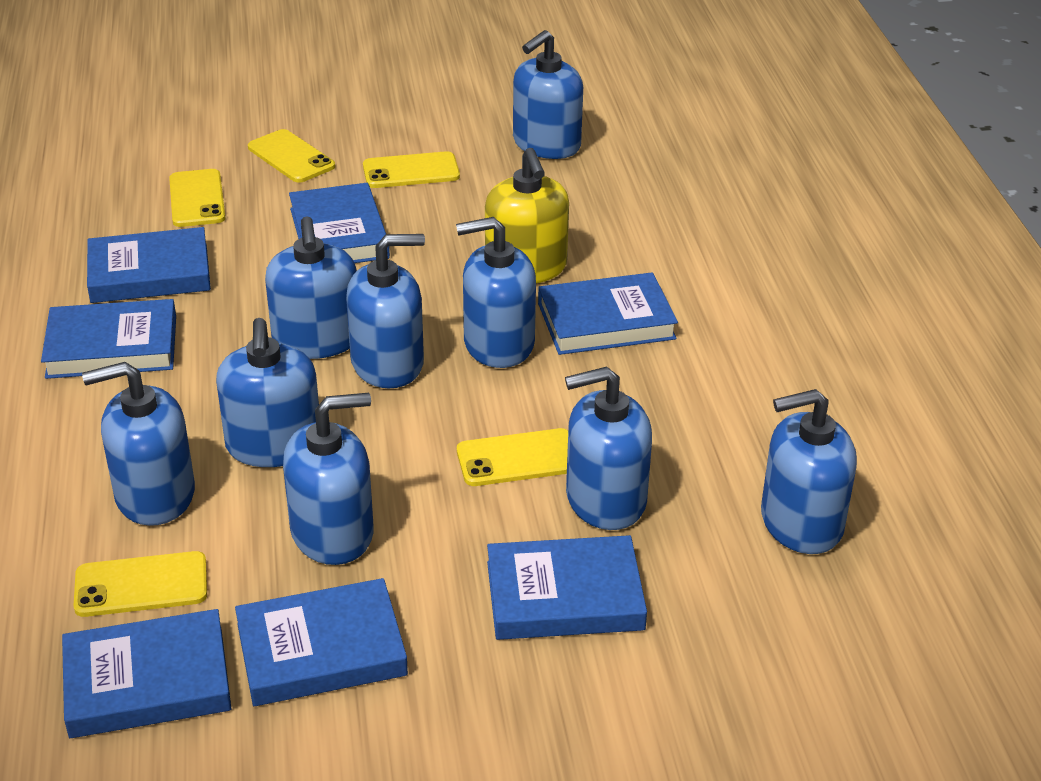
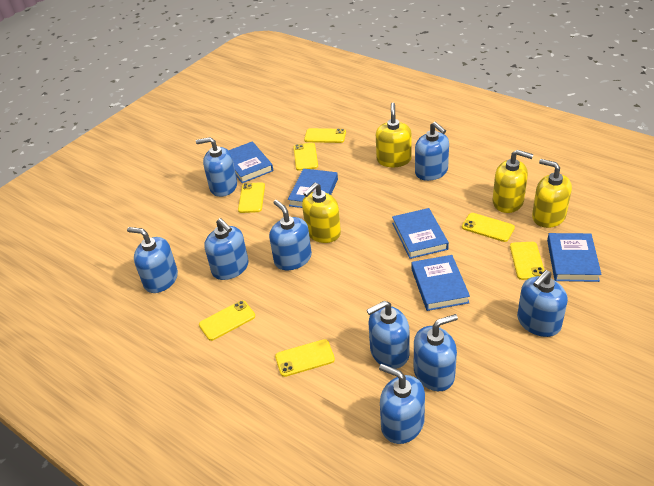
blue book: 7 -> 5
yellow phone: 5 -> 7
yellow soap dispenser: 1 -> 4

